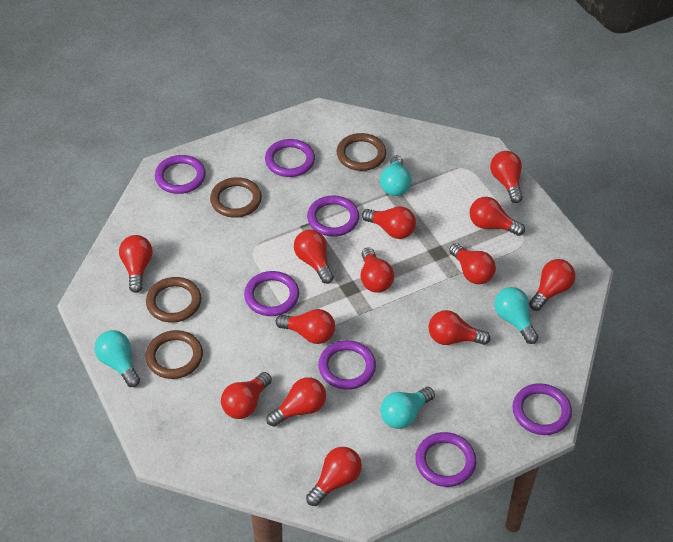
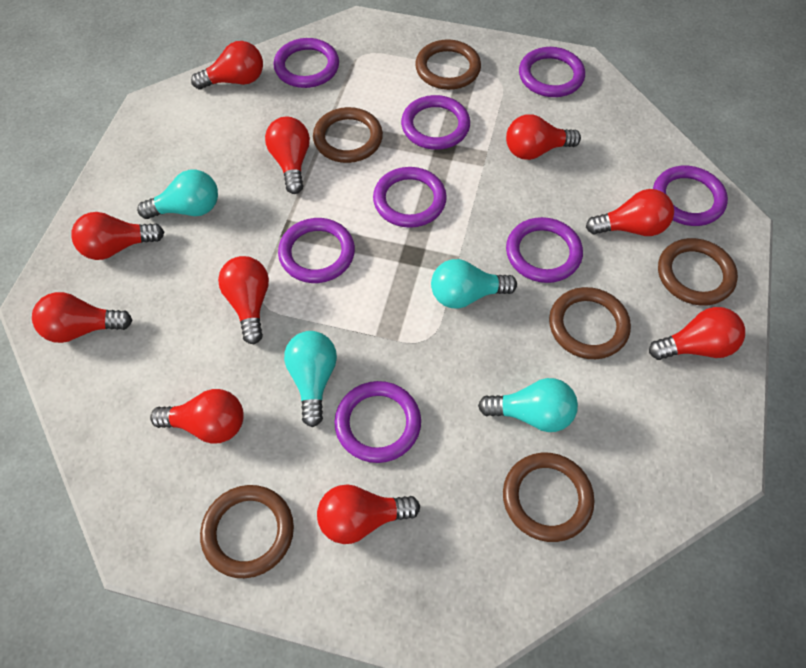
brown ring: 4 -> 6
purple ring: 7 -> 8
red light bulb: 13 -> 10

